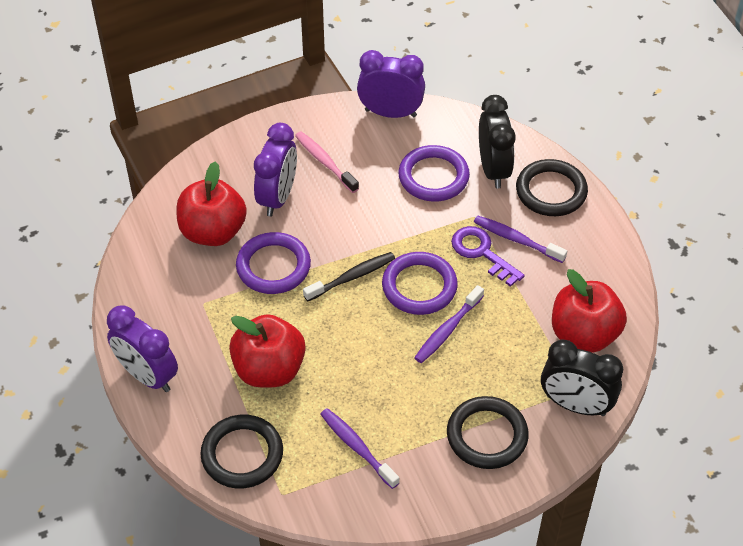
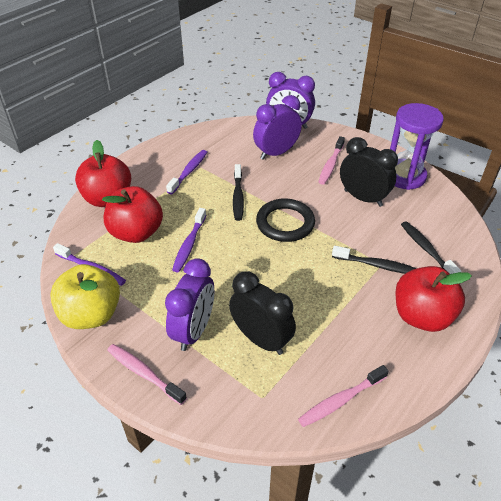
black ring: 3 -> 1
black toothbrush: 1 -> 3
pink toothbrush: 1 -> 3
purple hourglass: 0 -> 1
purple key: 1 -> 0
purple ring: 3 -> 0
yellow apple: 0 -> 1

